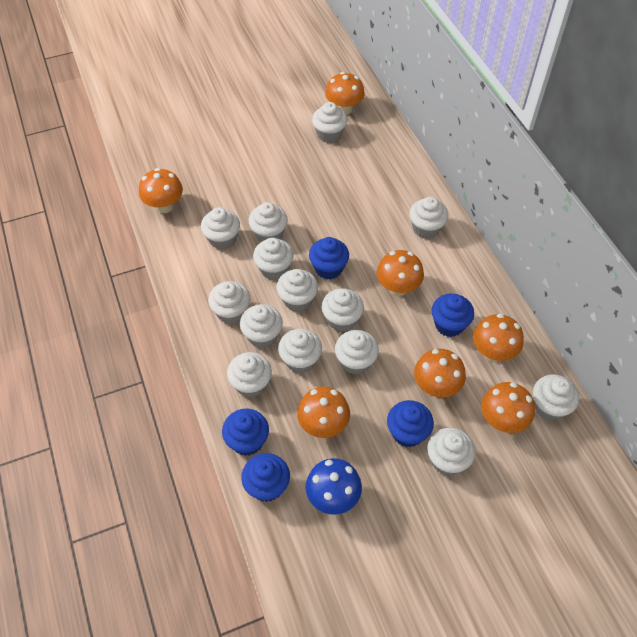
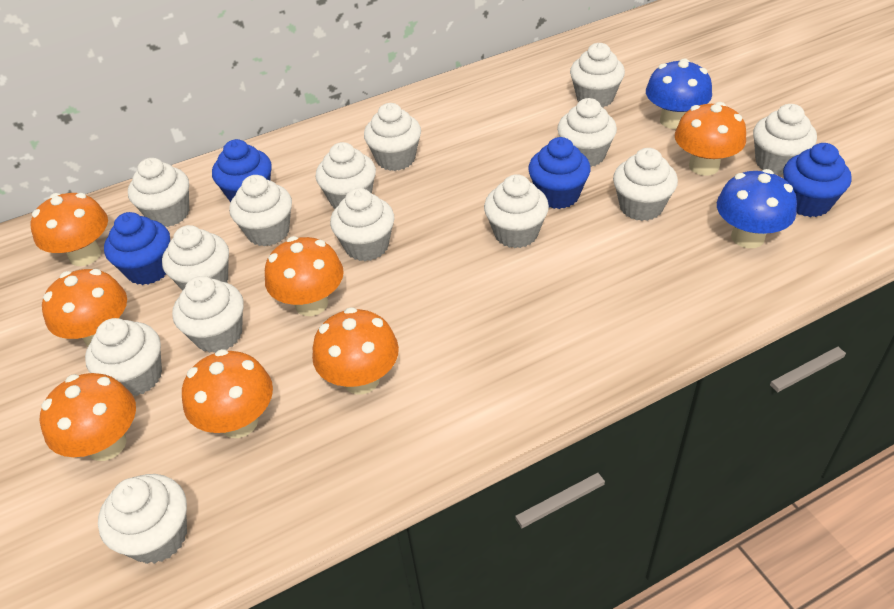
blue cupcake: 5 -> 4
blue mushroom: 1 -> 2

